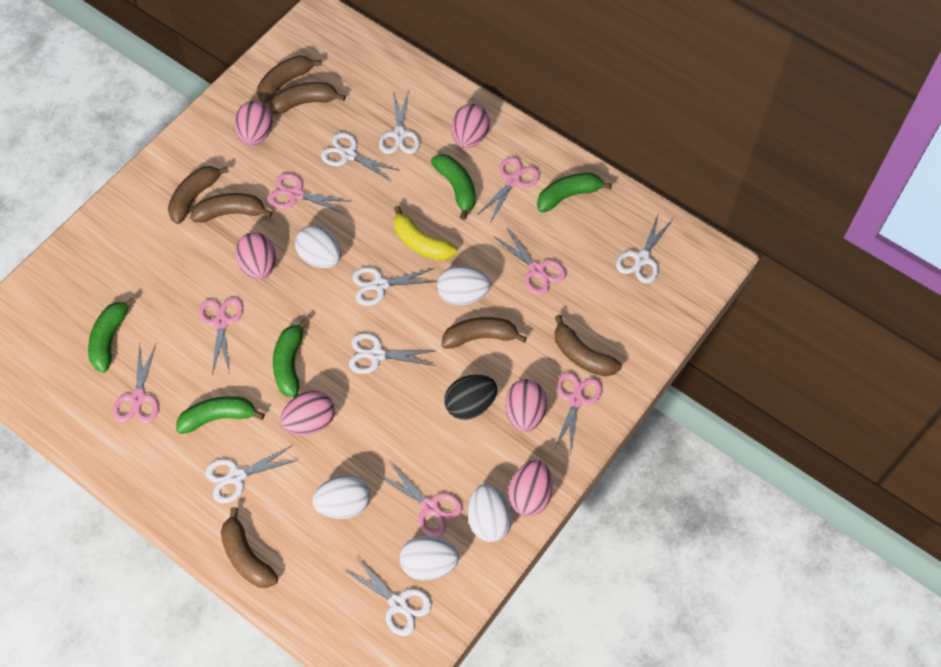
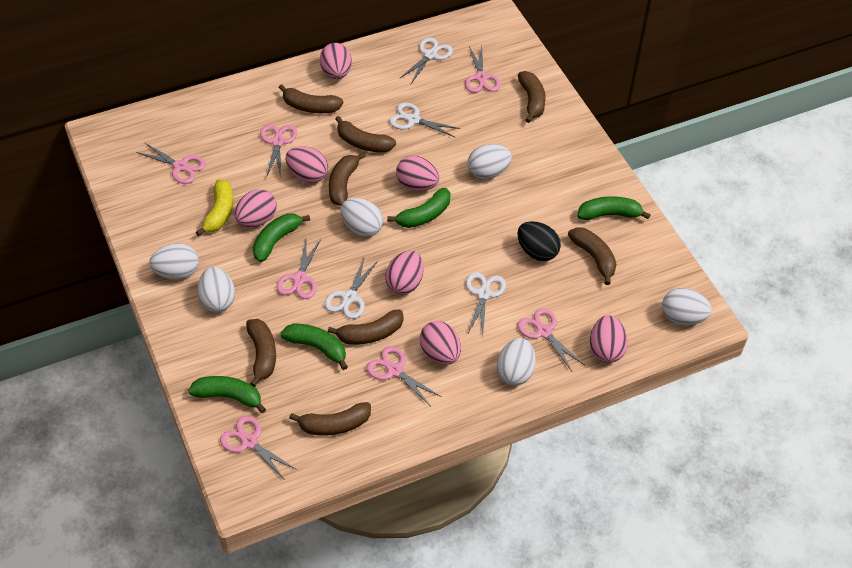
brown banana: 7 -> 8
pink egg: 6 -> 7
white egg: 5 -> 6
white scissors: 7 -> 4

